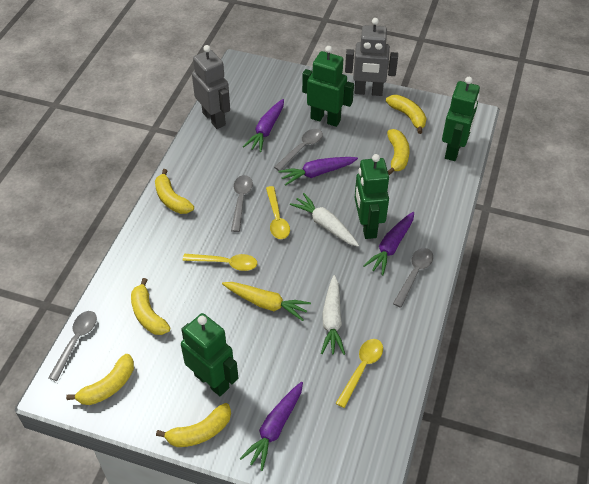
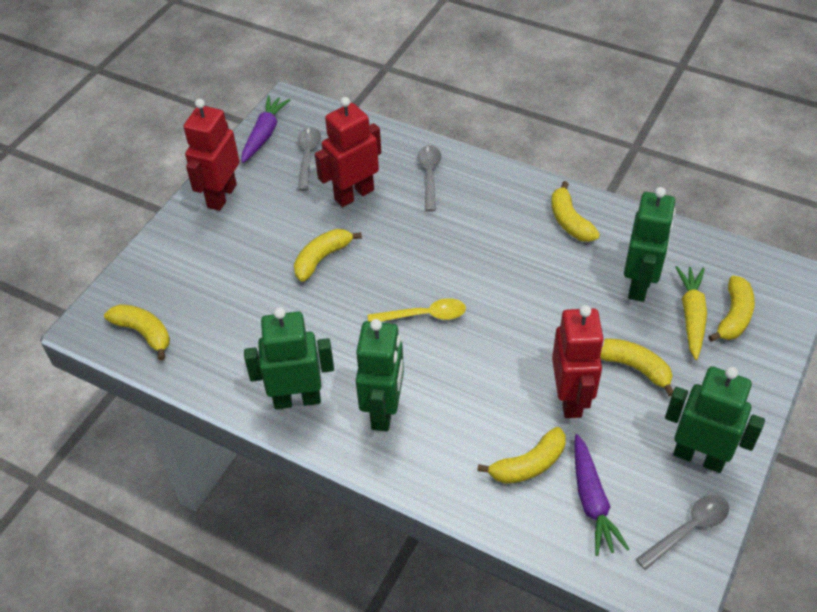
grey robot: 2 -> 0
grey spoon: 4 -> 3
purple carrot: 4 -> 2
red robot: 0 -> 3
white carrot: 2 -> 0
yellow spoon: 3 -> 1

